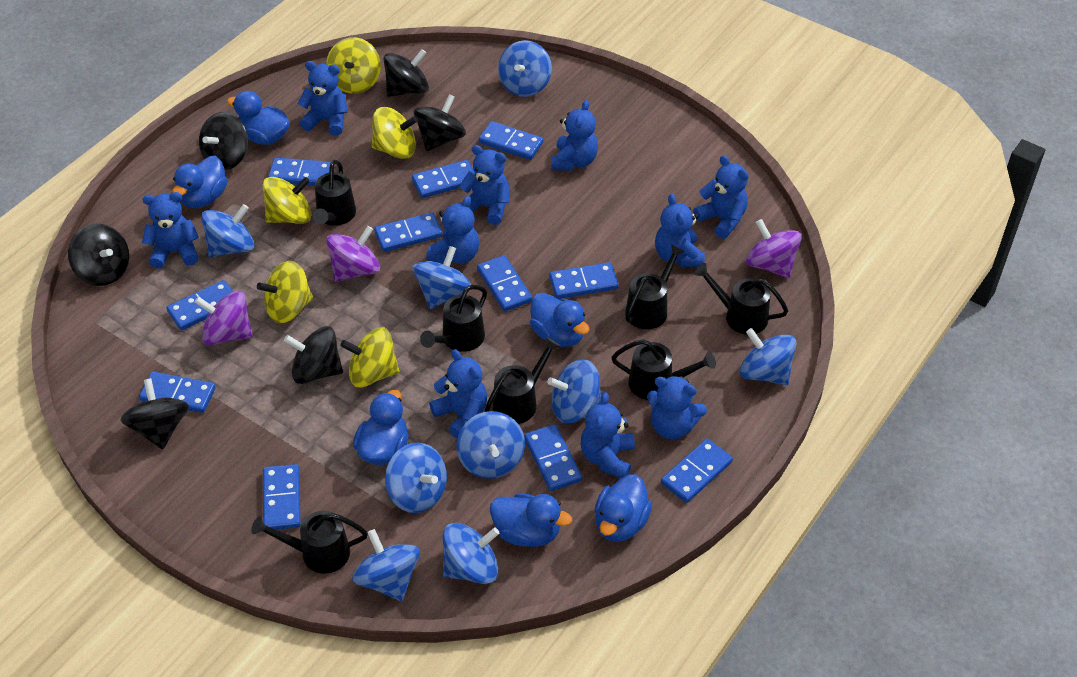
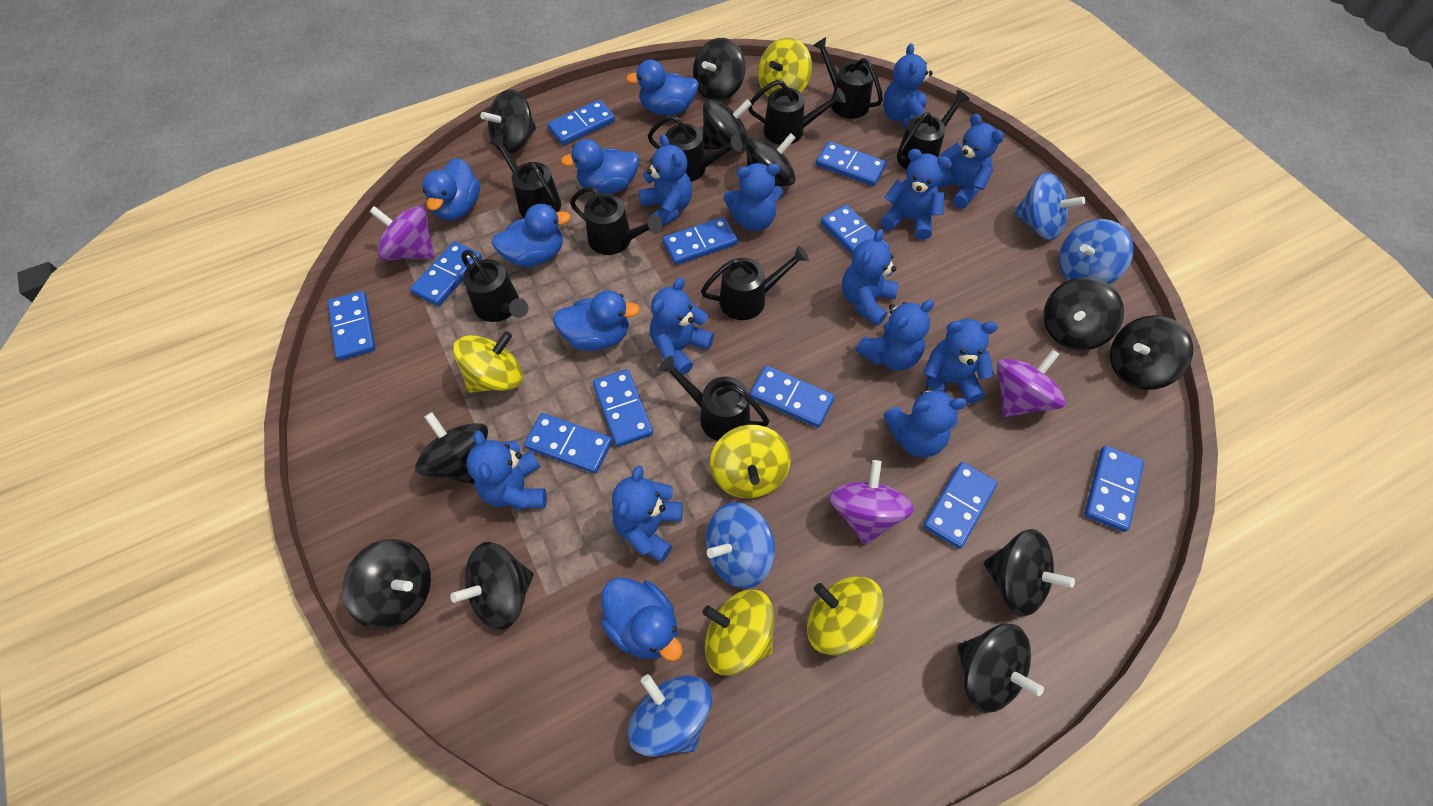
black spinning top: 6 -> 11
black watering can: 7 -> 9
blue spinning top: 9 -> 4
blue teddy bear: 10 -> 12

